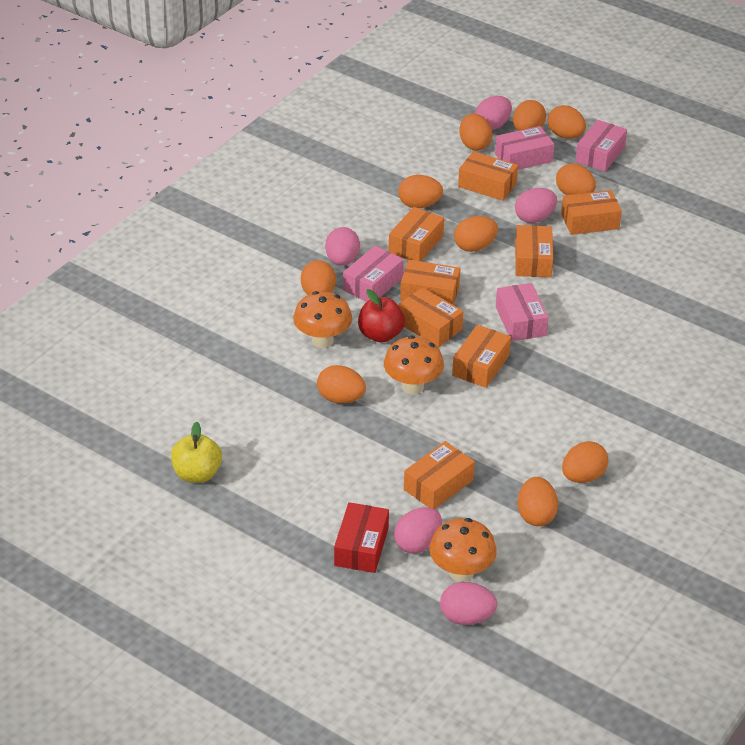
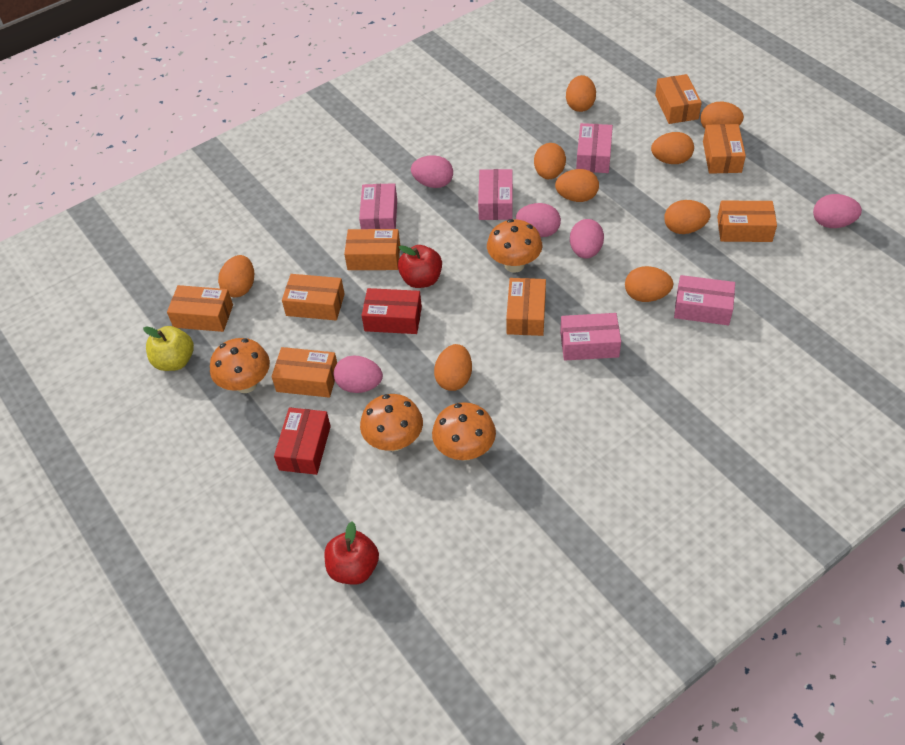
orange egg: 10 -> 9
orange mushroom: 3 -> 4
pink box: 4 -> 5
red apple: 1 -> 2
red box: 1 -> 2

